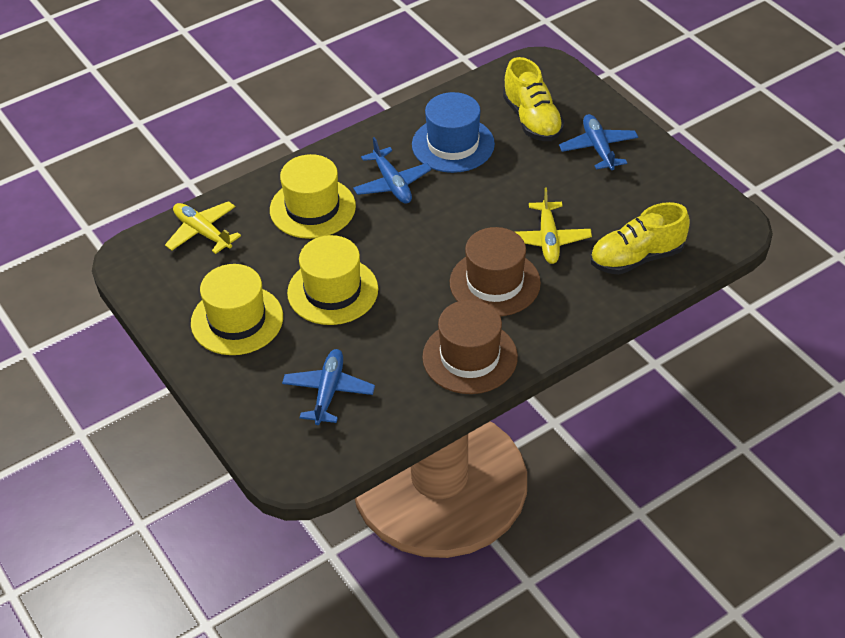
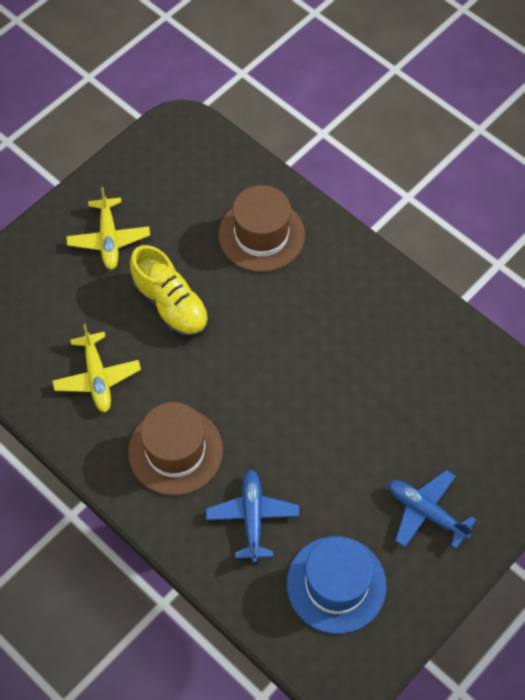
blue plane: 3 -> 2
yellow hat: 3 -> 0
yellow shoe: 2 -> 1

